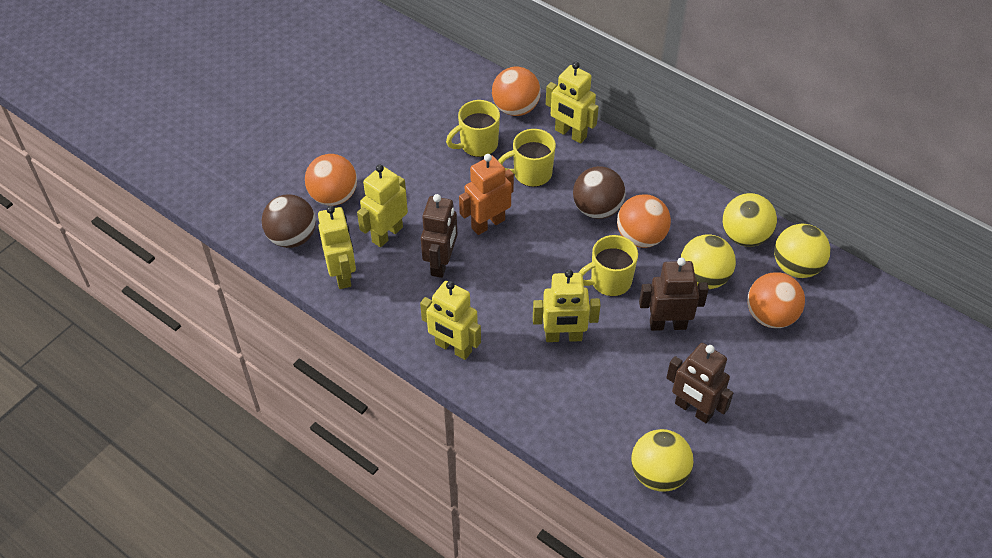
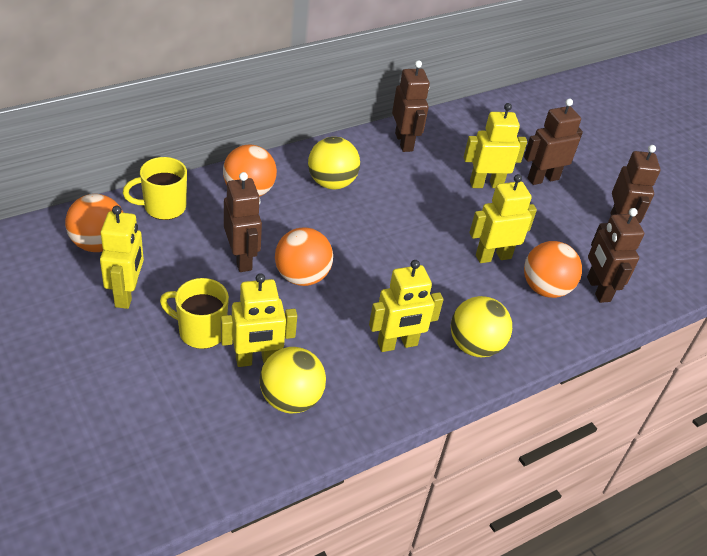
brown ball: 2 -> 0
brown robot: 3 -> 5
orange robot: 1 -> 0
yellow ball: 4 -> 3
yellow mug: 3 -> 2

